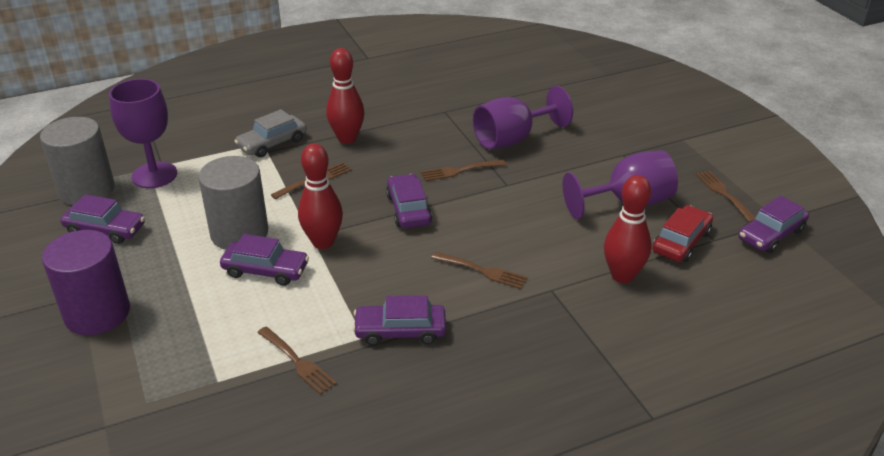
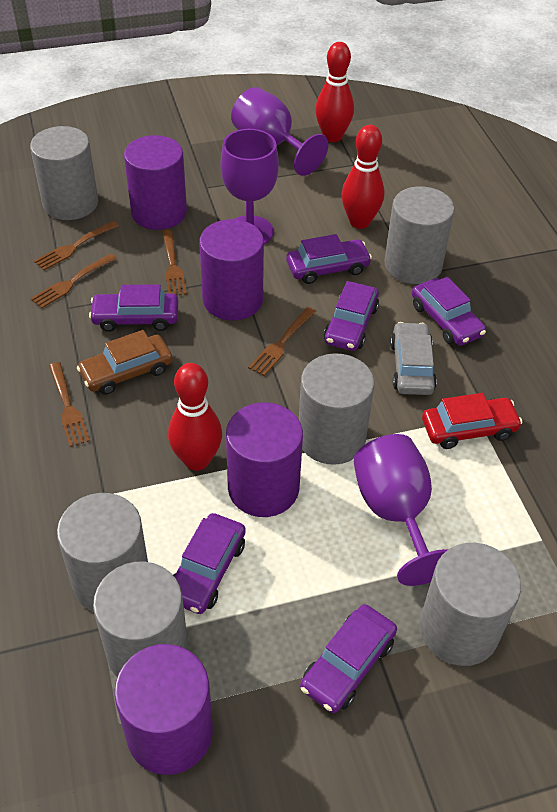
brown car: 0 -> 1
grey cylinder: 2 -> 6
purple car: 5 -> 6
purple cylinder: 1 -> 4

